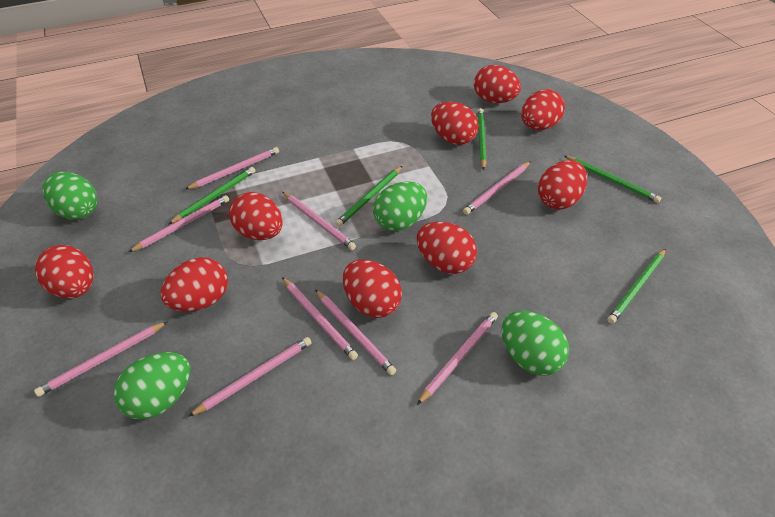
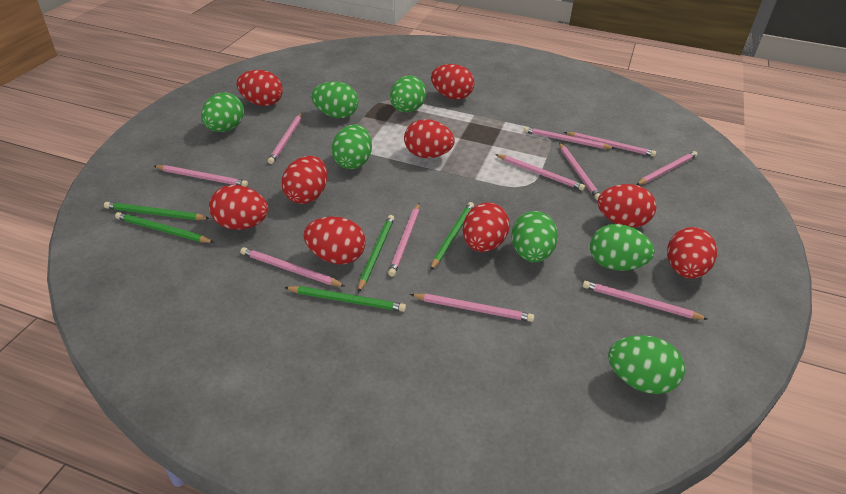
green egg: 4 -> 7
pink pencil: 9 -> 11

